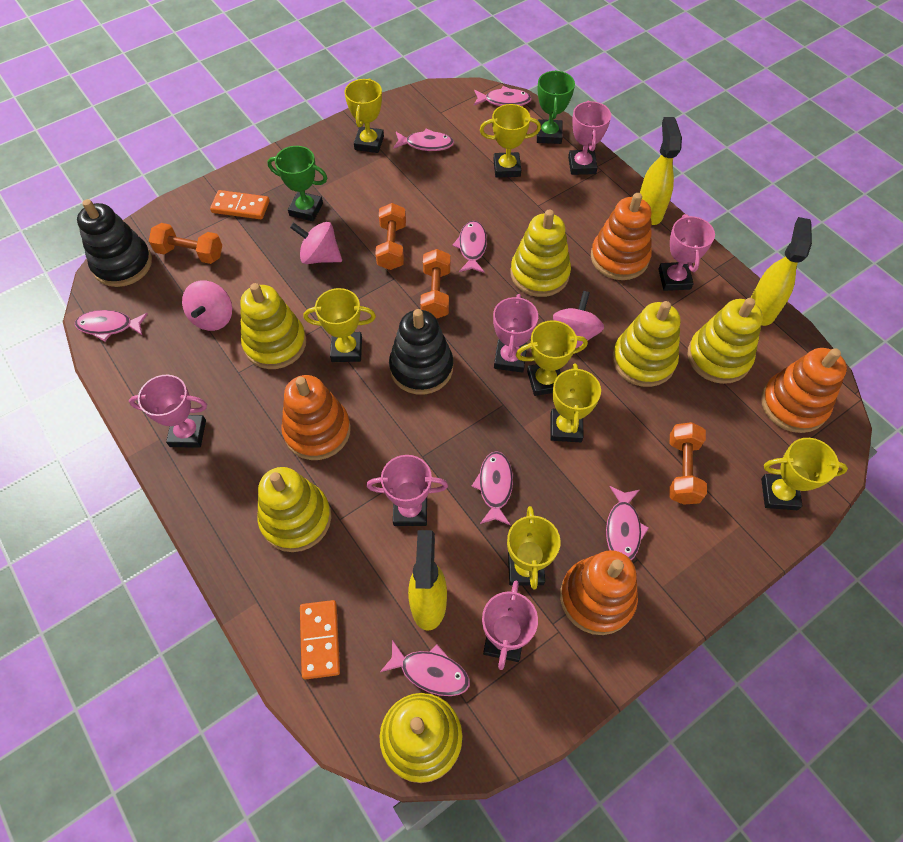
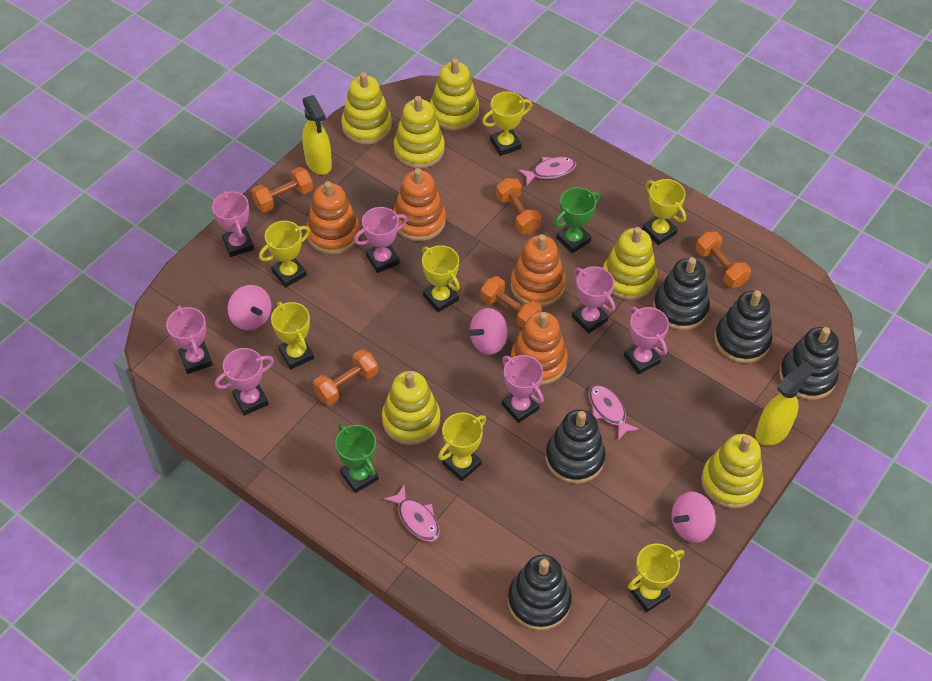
black stacking toy: 2 -> 5
orange domino: 2 -> 0
orange dumbbell: 4 -> 5
pink fish: 7 -> 3
pink trophy: 6 -> 7
yellow spray bottle: 3 -> 2

